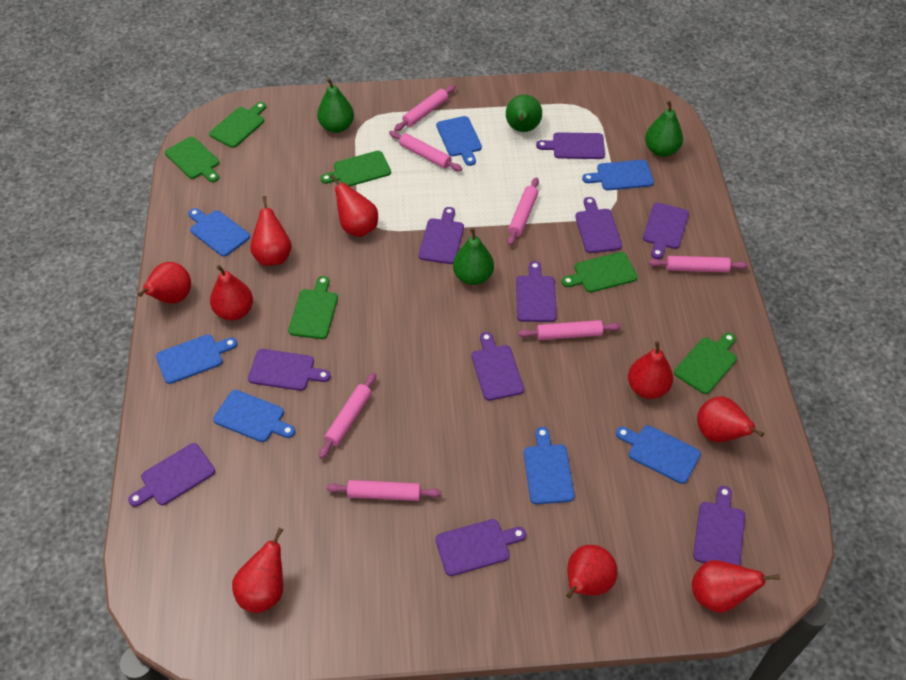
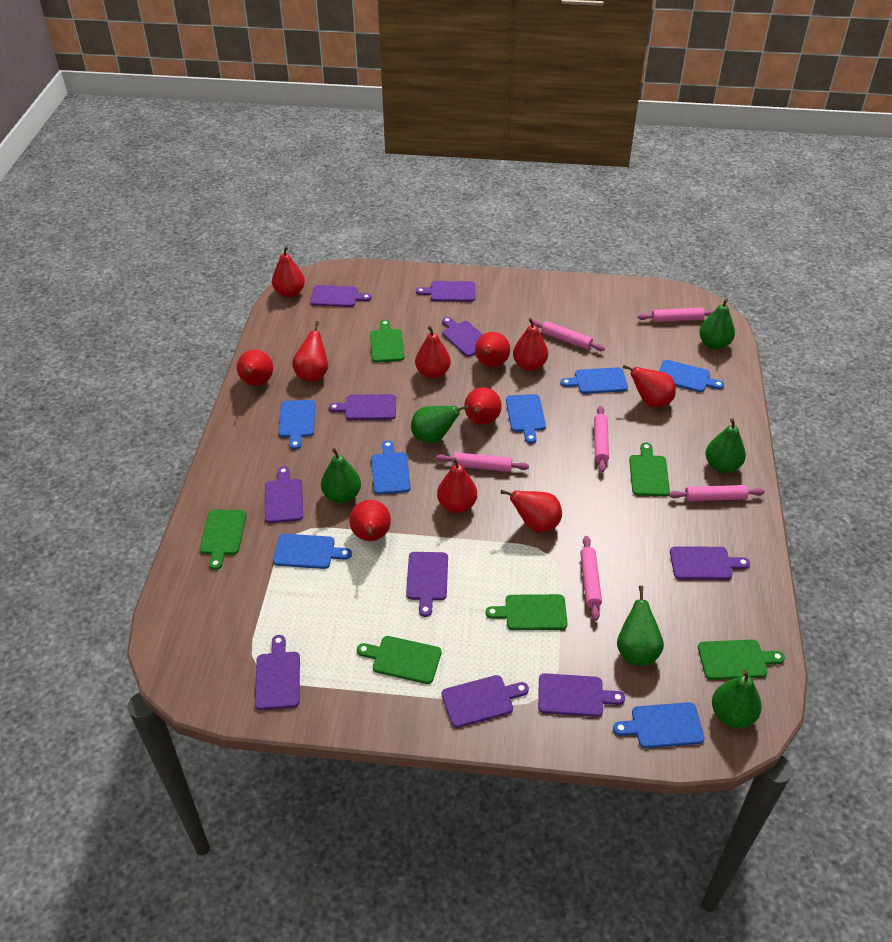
green pear: 4 -> 6
pink rolling pin: 7 -> 6
red pear: 9 -> 11

